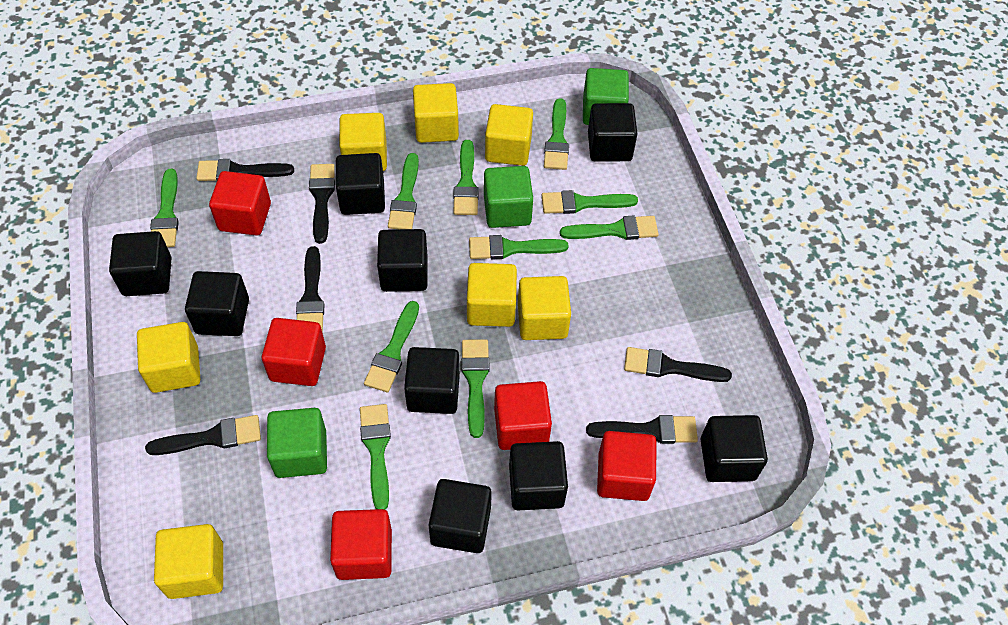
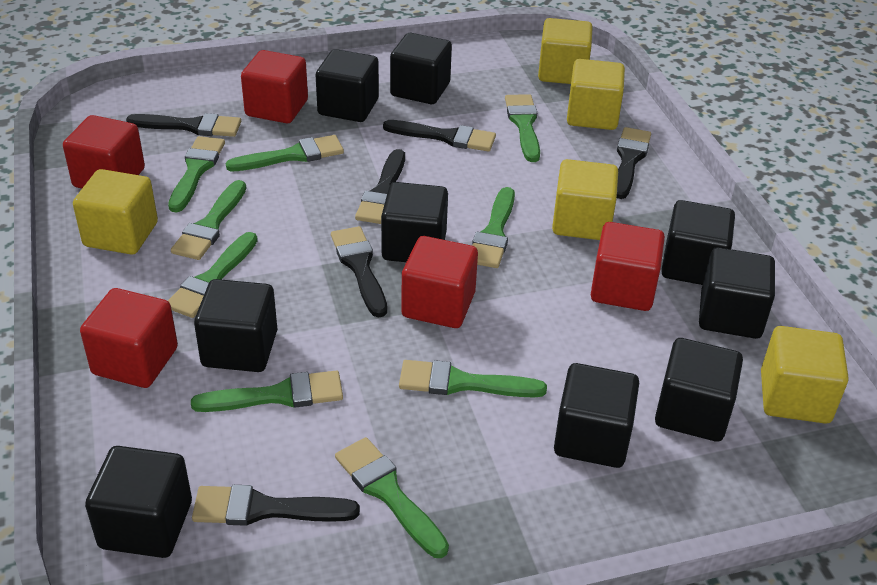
green brush: 10 -> 9
green cube: 3 -> 0
yellow cube: 7 -> 5

